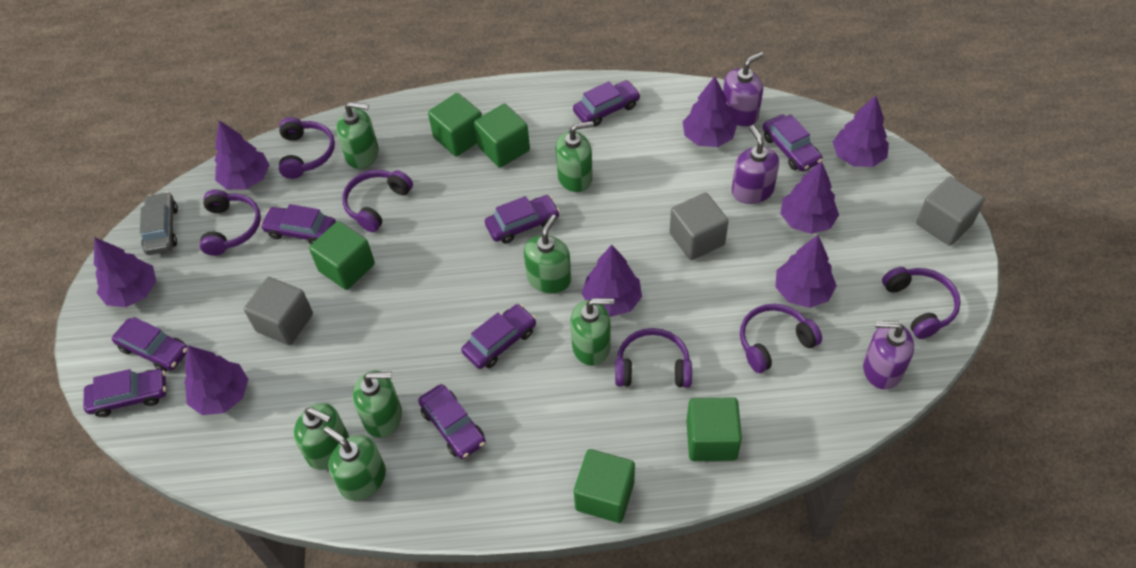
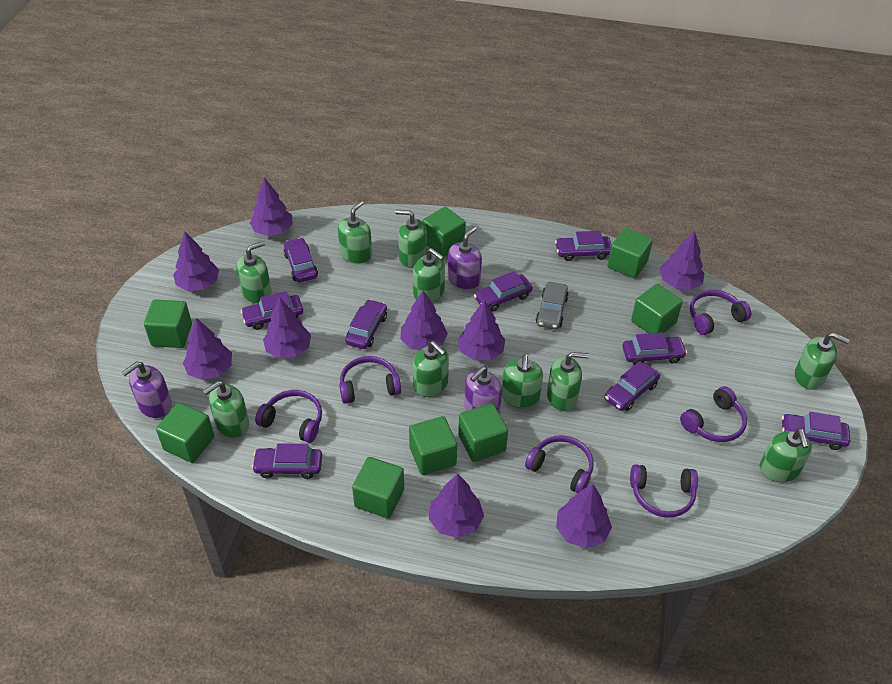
green cube: 5 -> 8
green soap dispenser: 7 -> 10
grey cube: 3 -> 0
purple car: 8 -> 9
purple tree: 8 -> 9

